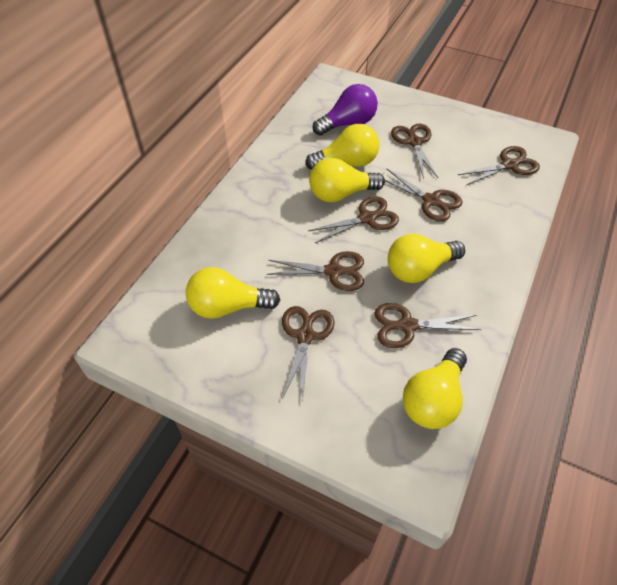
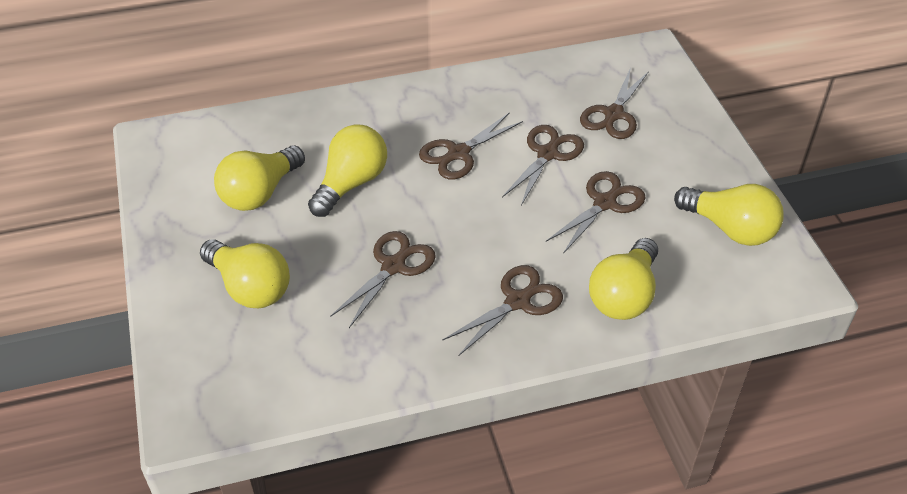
brown scissors: 7 -> 6
purple light bulb: 1 -> 0

